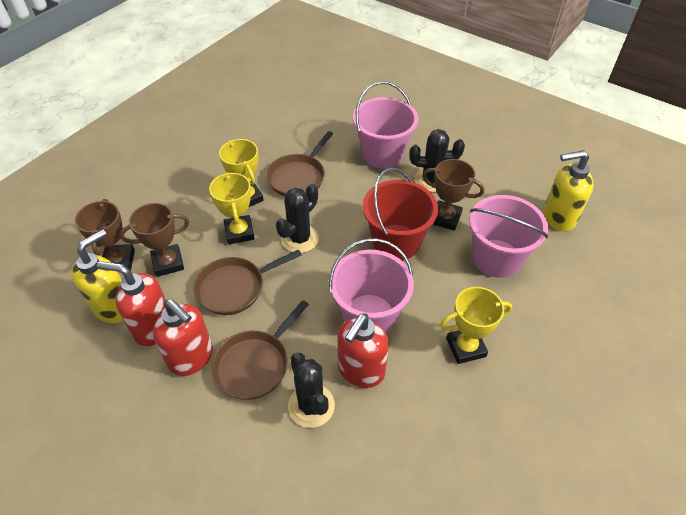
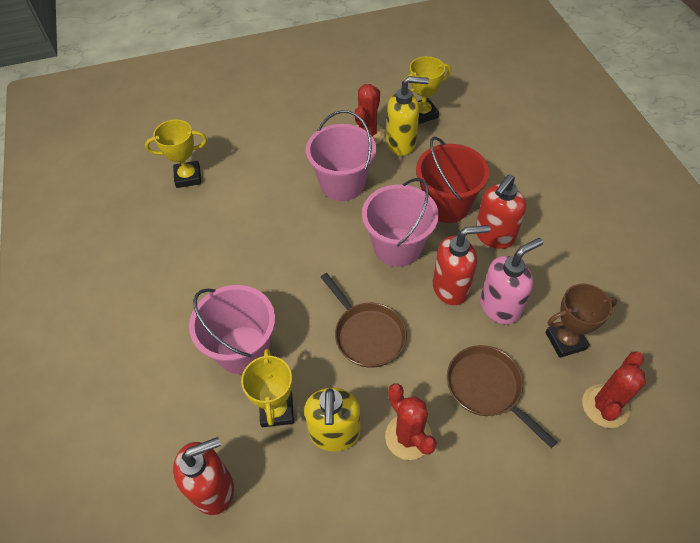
black cactus: 3 -> 0
brown pan: 3 -> 2
brown trophy: 3 -> 1
pink soap dispenser: 0 -> 1
red cactus: 0 -> 3

